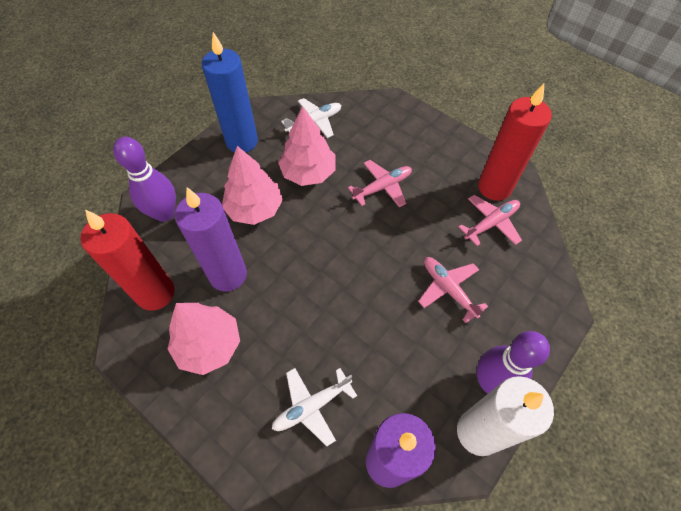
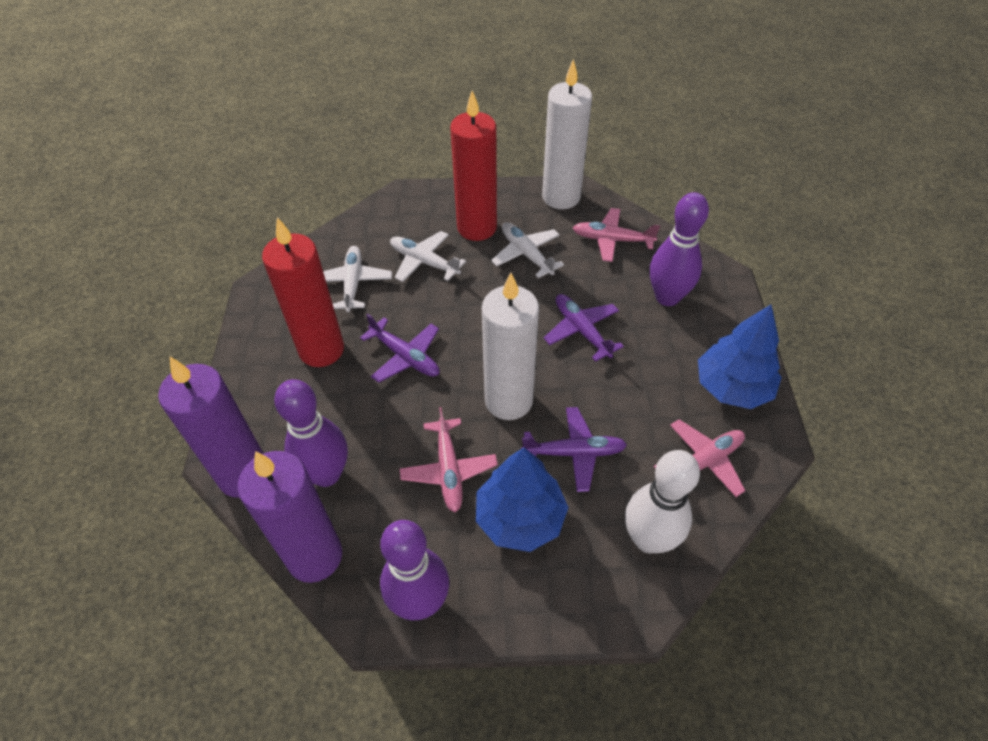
blue candle: 1 -> 0
blue tree: 0 -> 2
pink tree: 3 -> 0
purple bowling pin: 2 -> 3
purple plane: 0 -> 3
white bowling pin: 0 -> 1
white candle: 1 -> 2
white plane: 2 -> 3

